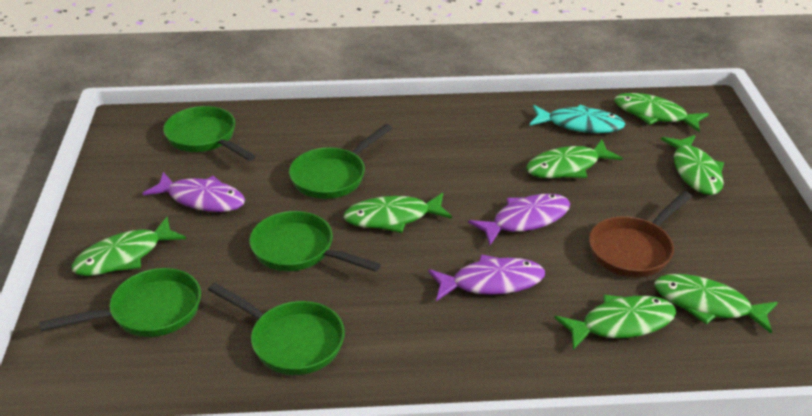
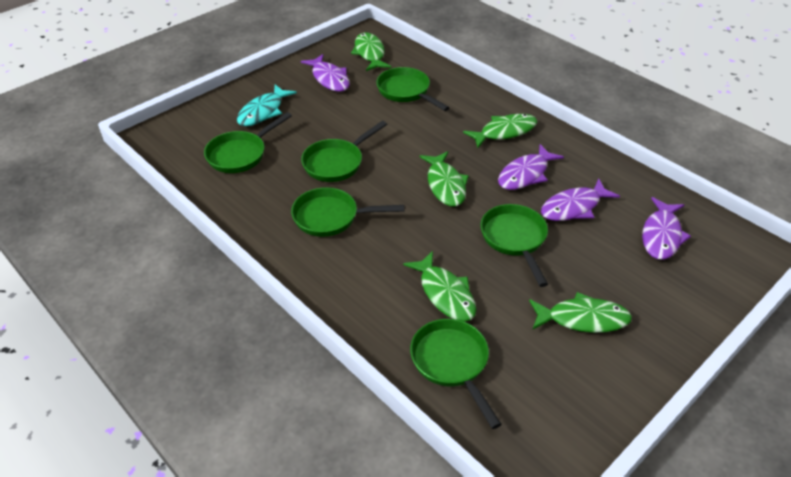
brown pan: 1 -> 0
green fish: 7 -> 5
green pan: 5 -> 6
purple fish: 3 -> 4

